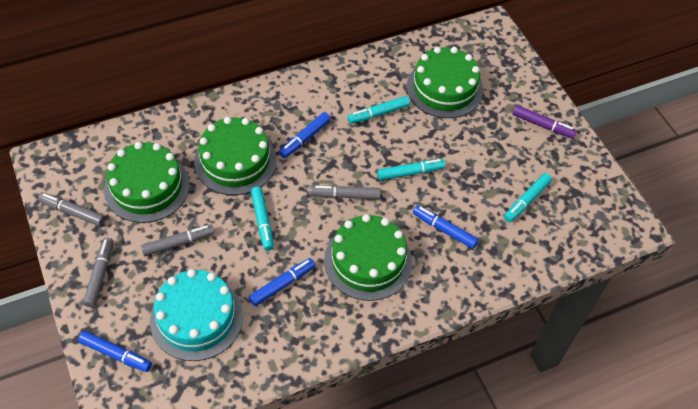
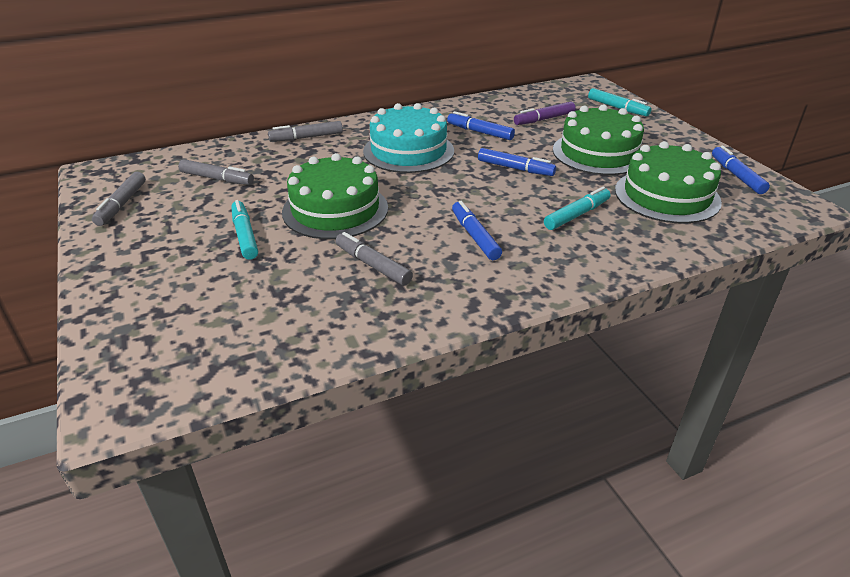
green cake: 4 -> 3
turquoise marker: 4 -> 3

